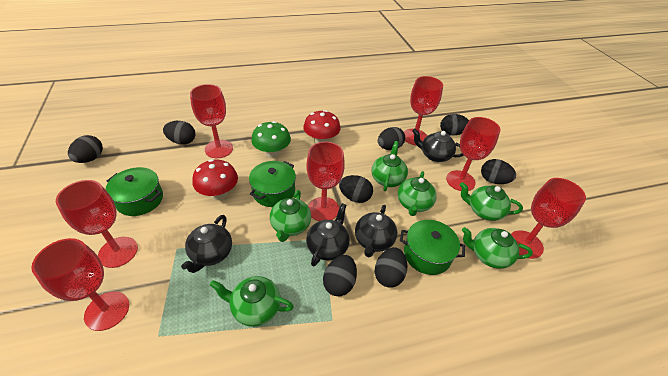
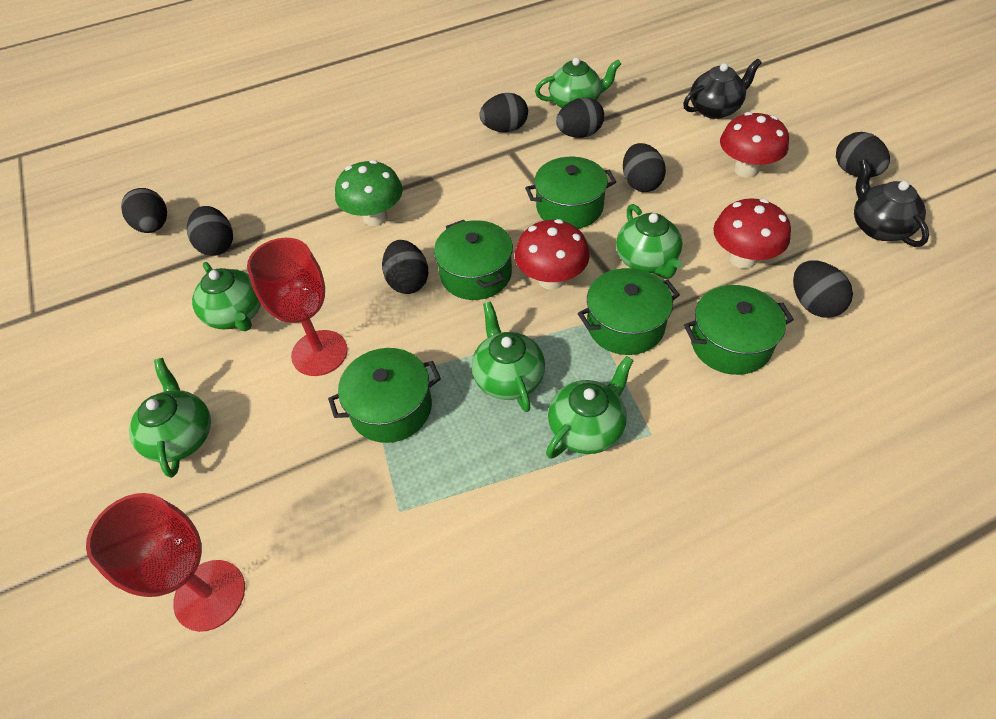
black teapot: 4 -> 2
green pot: 3 -> 5
red goblet: 7 -> 2
red mushroom: 2 -> 3

